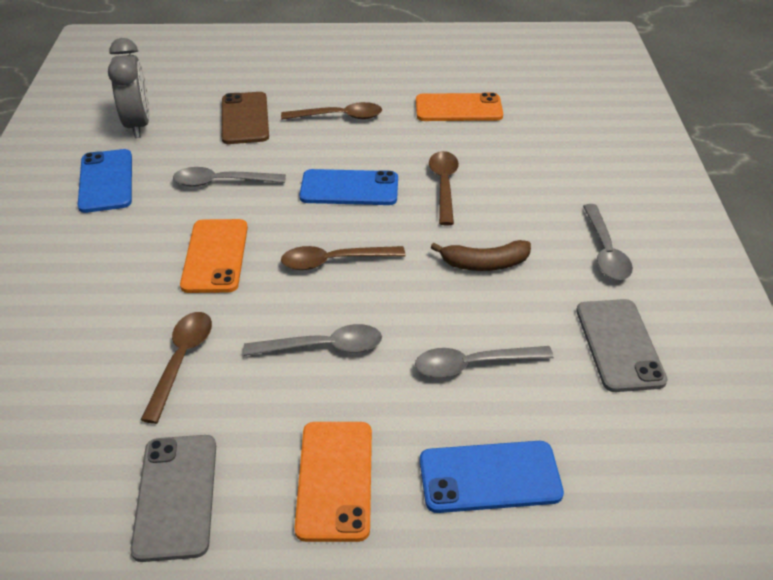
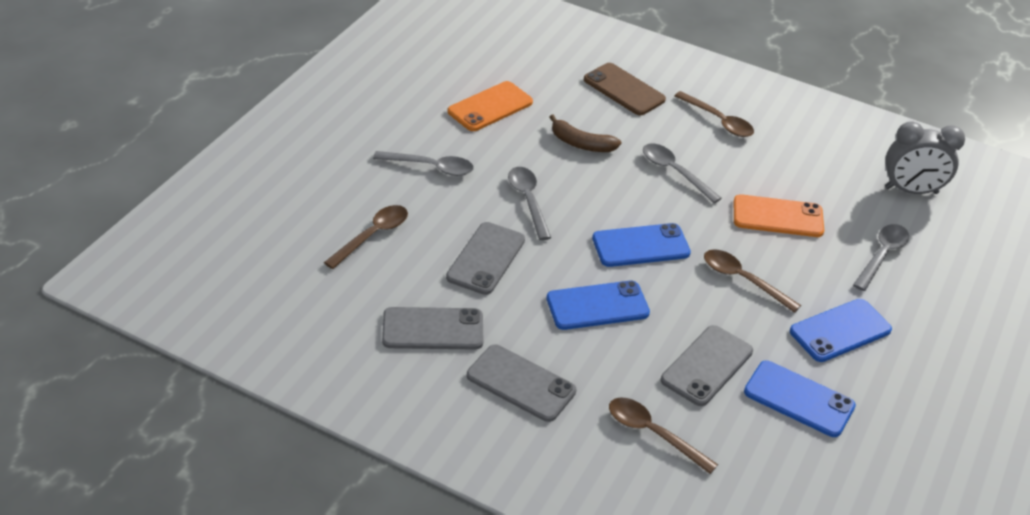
blue phone: 3 -> 4
grey phone: 2 -> 4
orange phone: 3 -> 2

